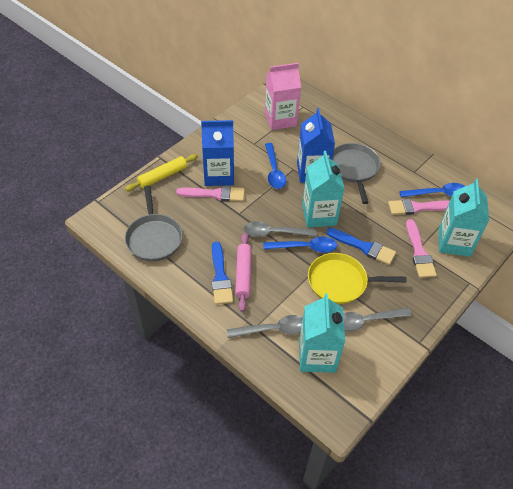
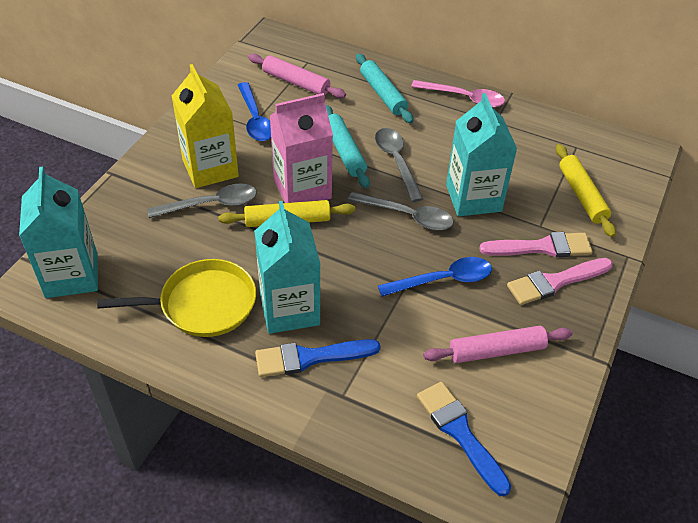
blue carton: 2 -> 0
blue spoon: 3 -> 2
grey pan: 2 -> 0
pink brush: 3 -> 2
pink rolling pin: 1 -> 2
pink spoon: 0 -> 1
turquoise rolling pin: 0 -> 2
yellow carton: 0 -> 1
yellow rolling pin: 1 -> 2

